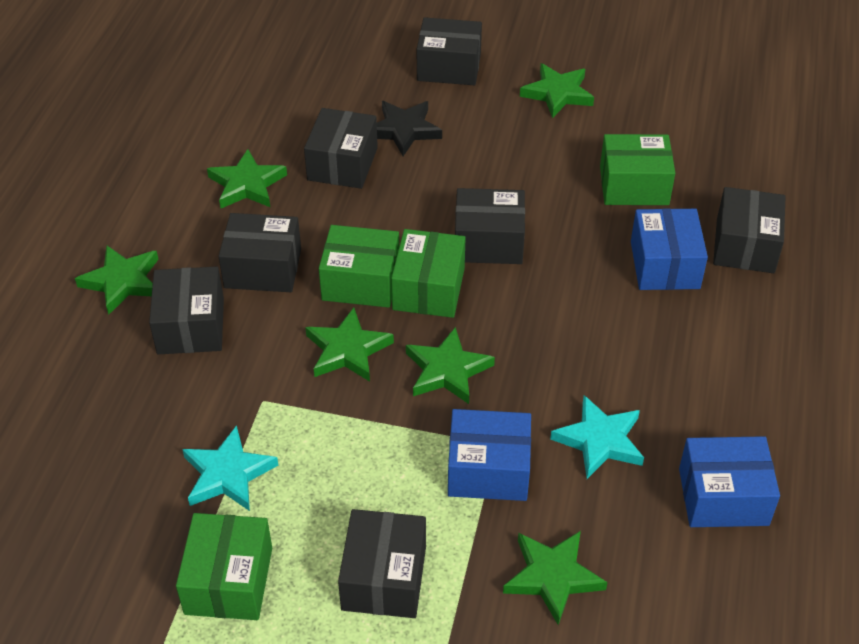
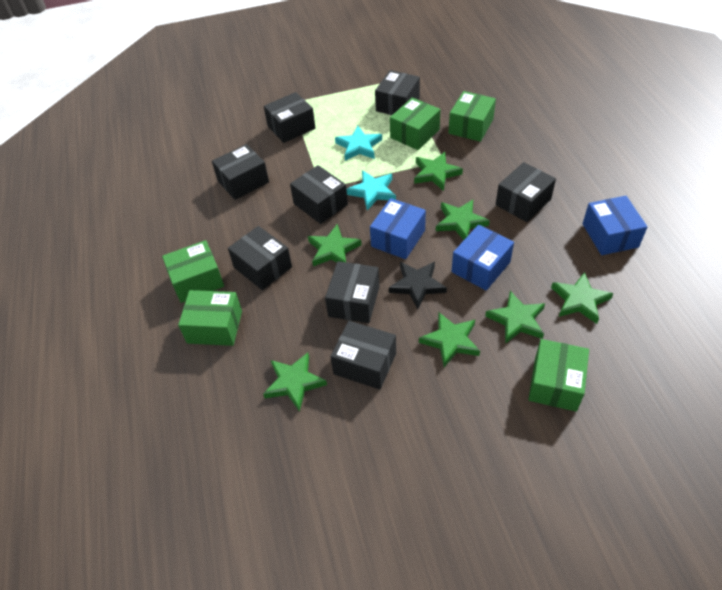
black box: 7 -> 8
green box: 4 -> 5
green star: 6 -> 7

